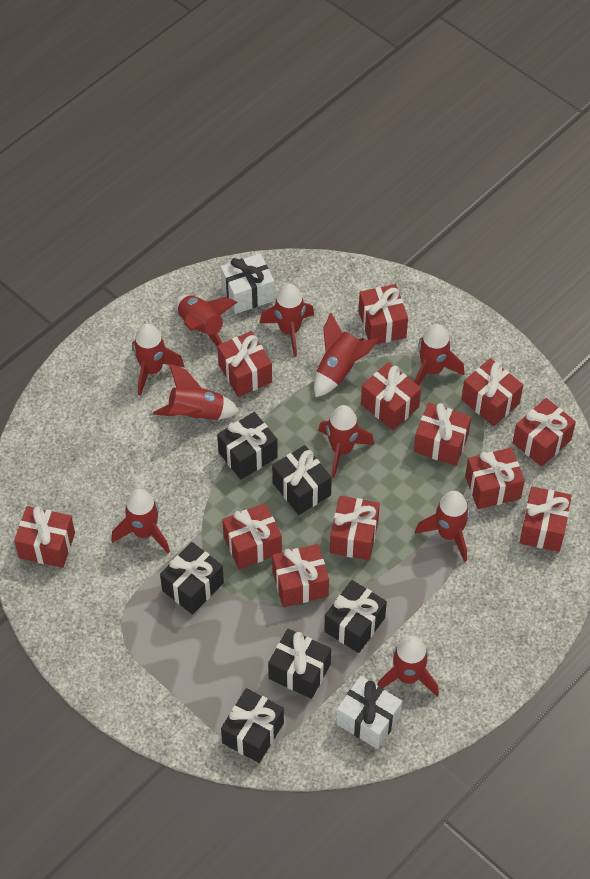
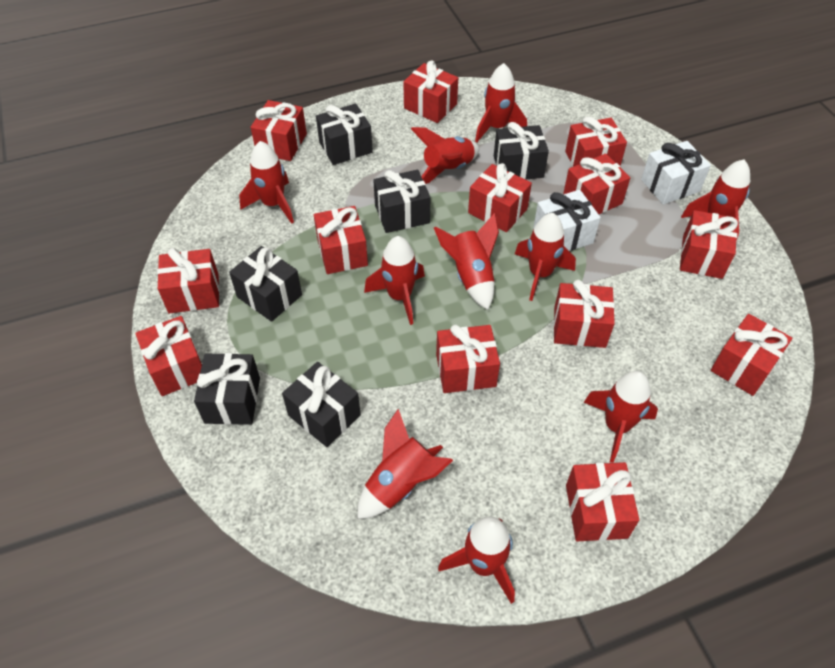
red gift: 12 -> 13

